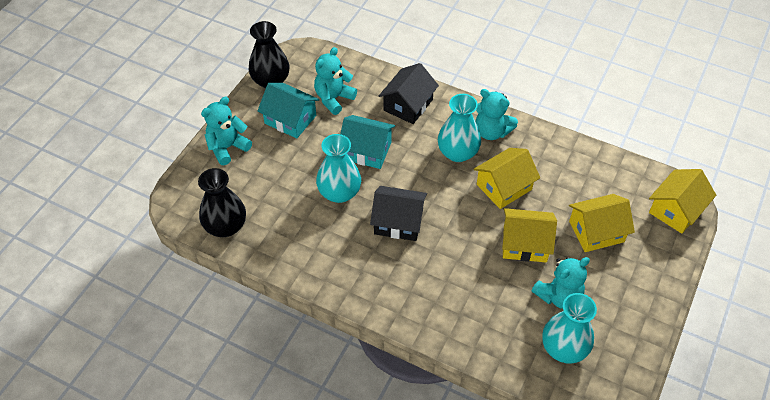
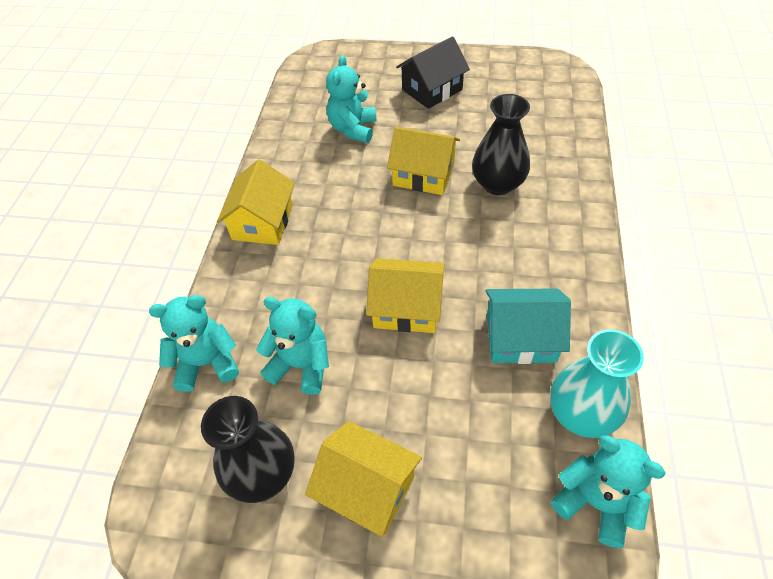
black house: 2 -> 1
turquoise house: 2 -> 1
turquoise vase: 3 -> 1

